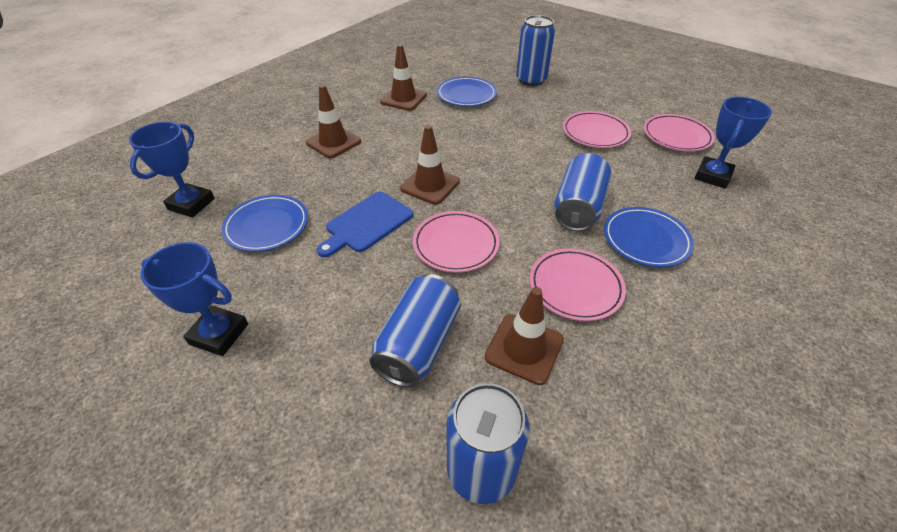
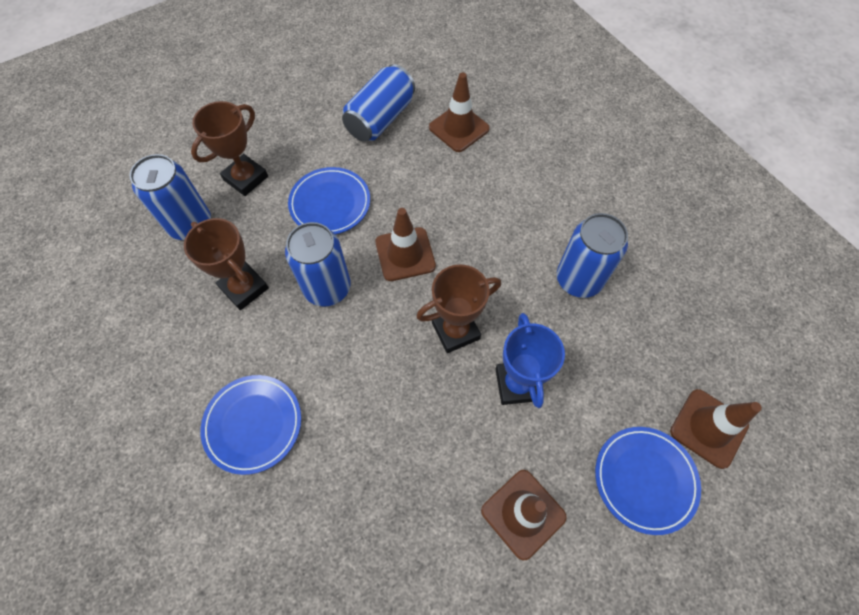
blue cutting board: 1 -> 0
blue trophy: 3 -> 1
brown trophy: 0 -> 3
pink plate: 4 -> 0

